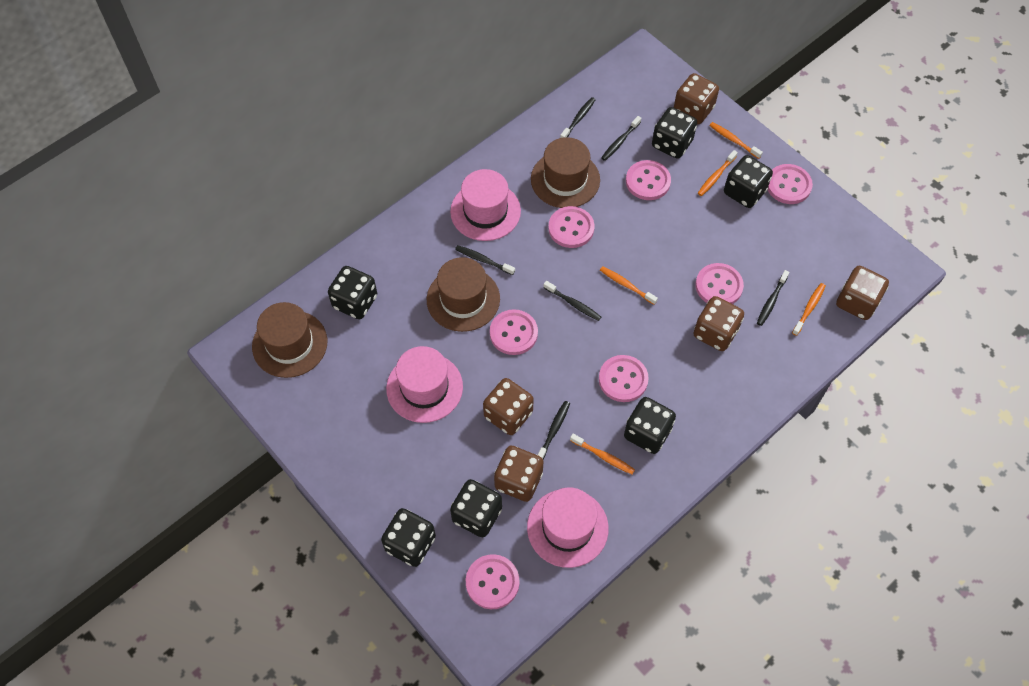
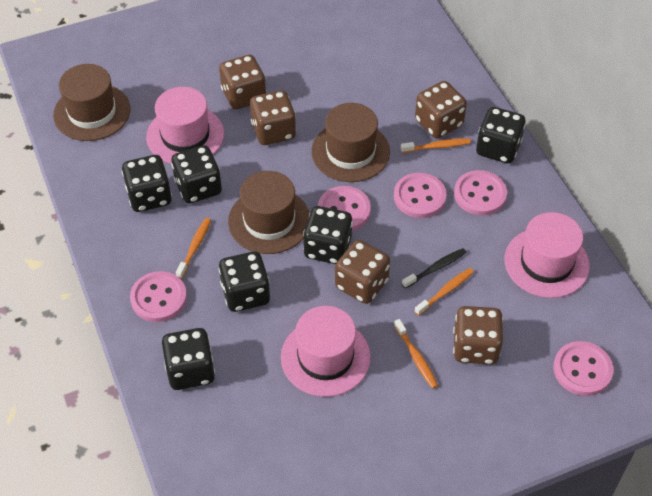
black toothbrush: 6 -> 1
orange toothbrush: 5 -> 4
pink button: 7 -> 5

